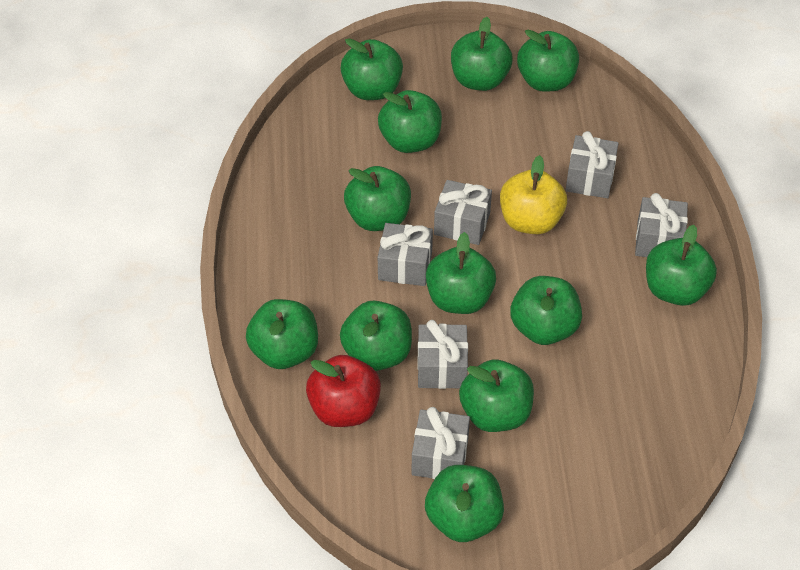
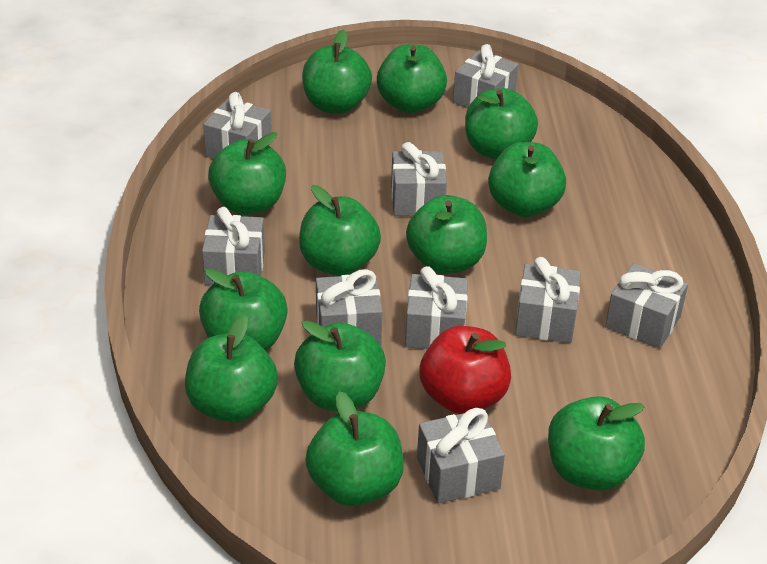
grey gift: 6 -> 9
yellow apple: 1 -> 0

